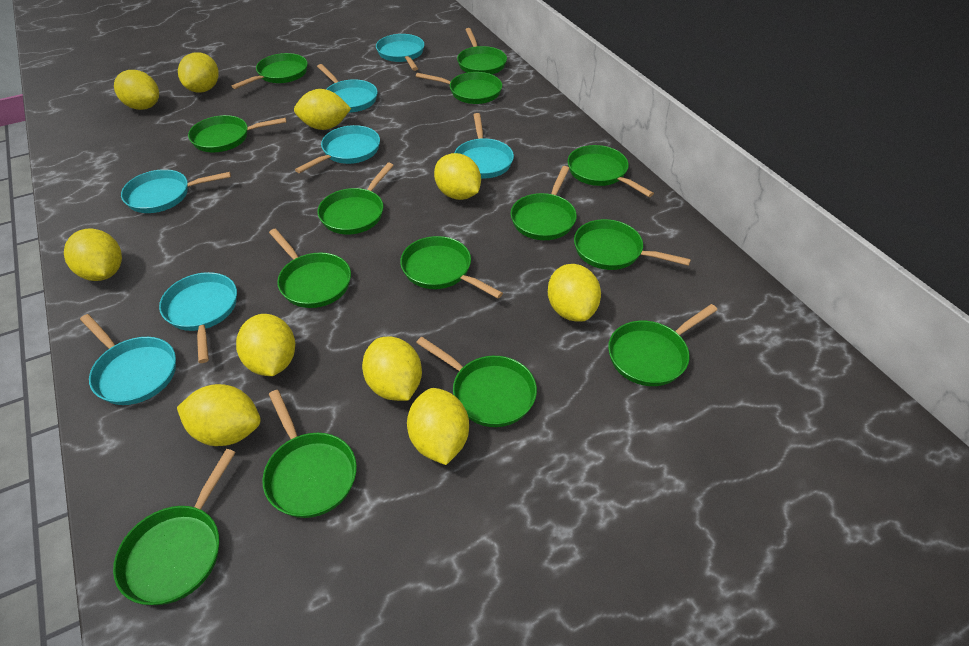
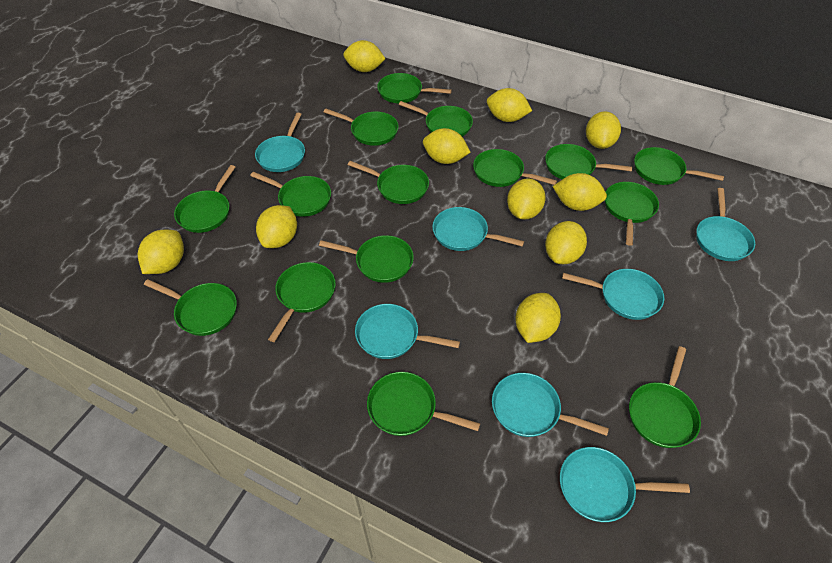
green pan: 14 -> 15

